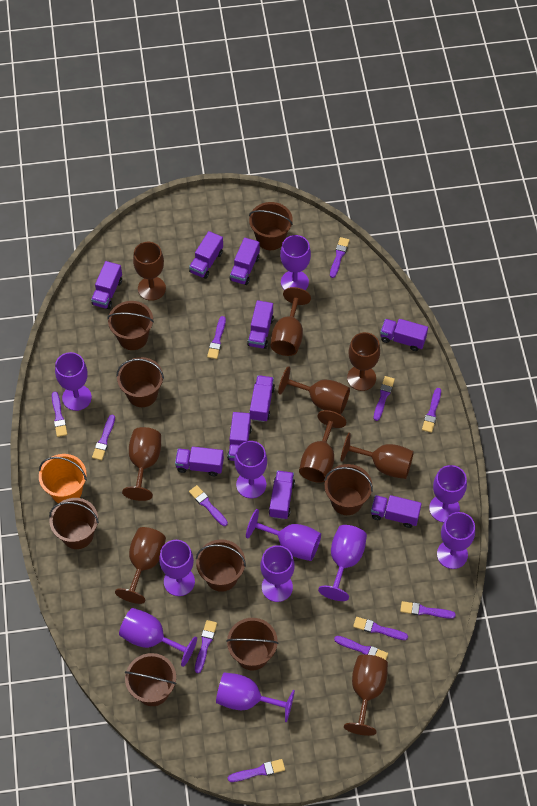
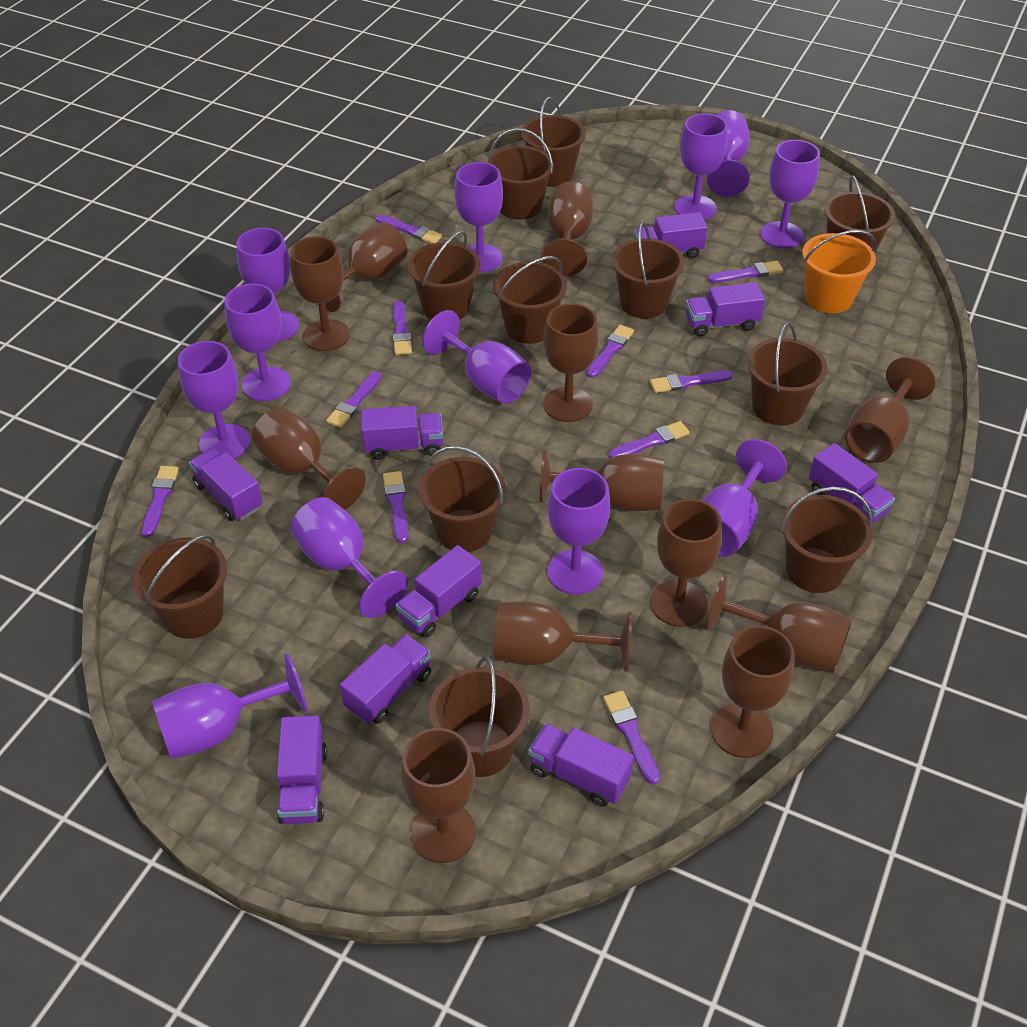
brown bucket: 8 -> 11
brown goblet: 9 -> 12
purple brush: 12 -> 10
purple goblet: 11 -> 12
purple truck: 10 -> 9

